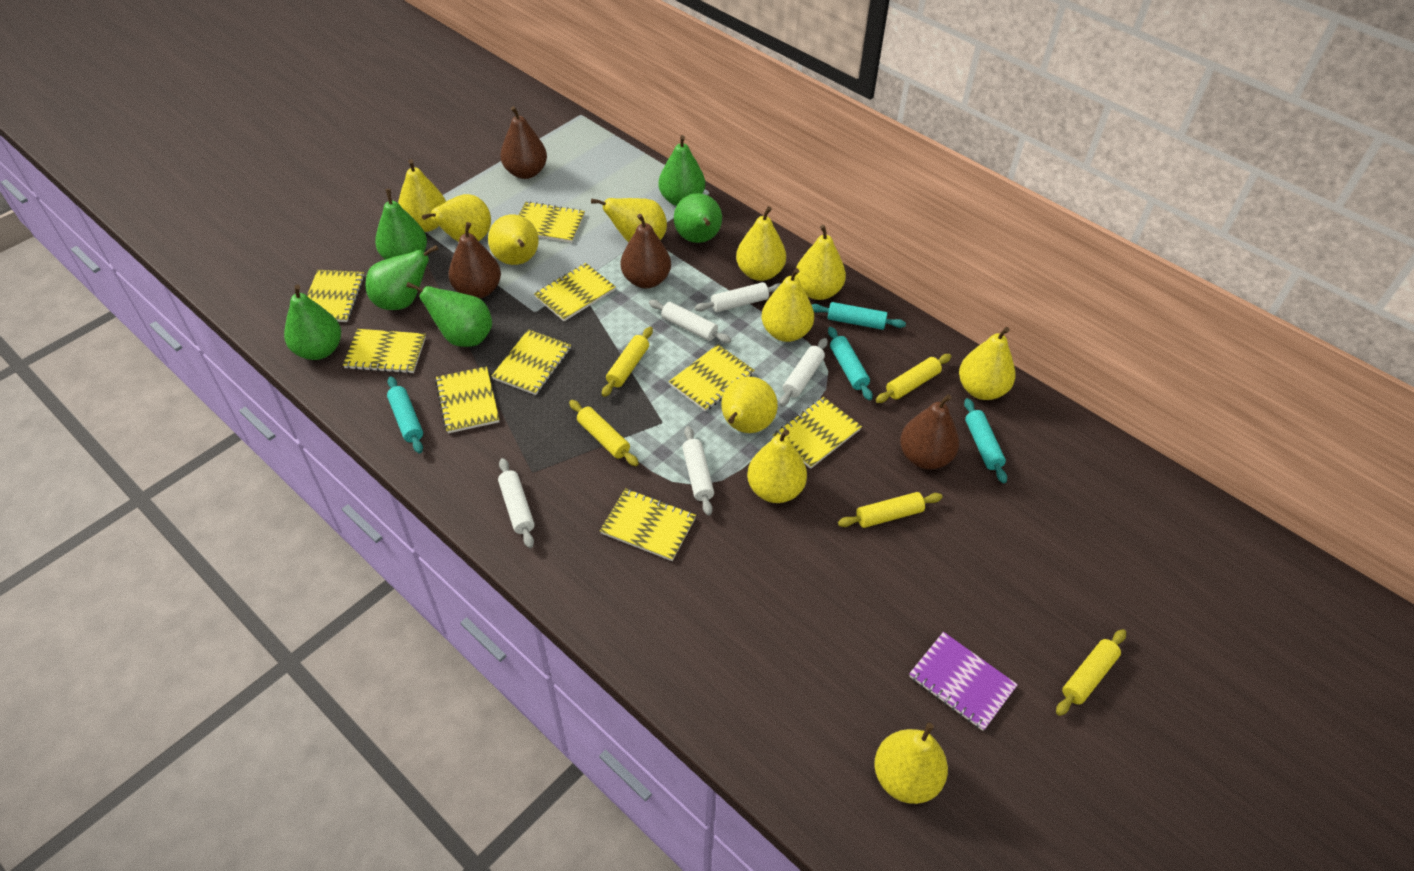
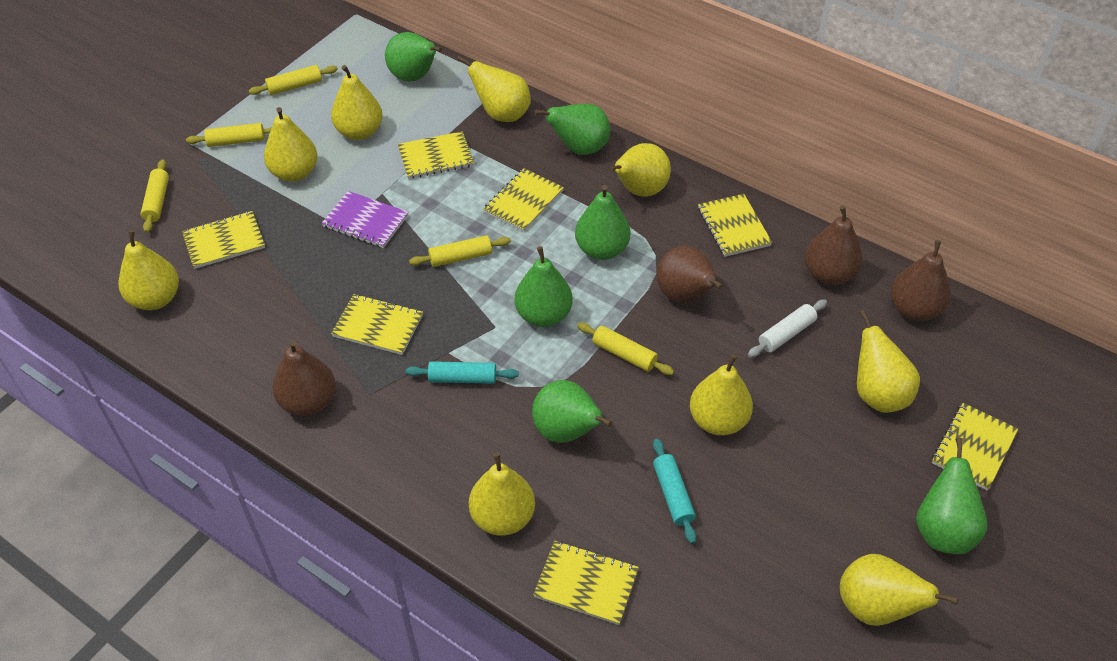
turquoise rolling pin: 4 -> 2
white rolling pin: 5 -> 1
yellow notebook: 9 -> 7
yellow pear: 11 -> 9

